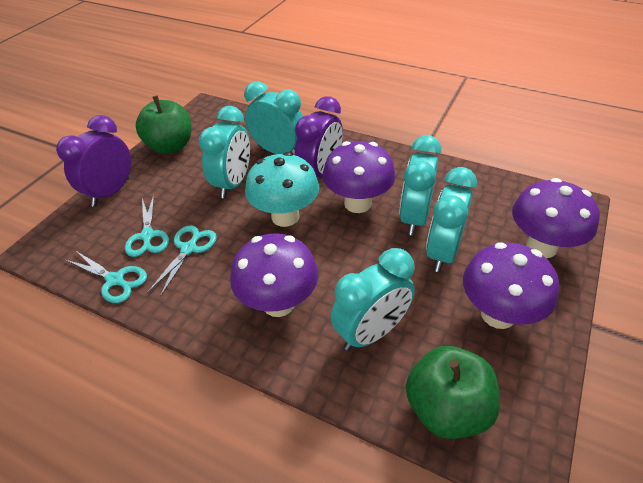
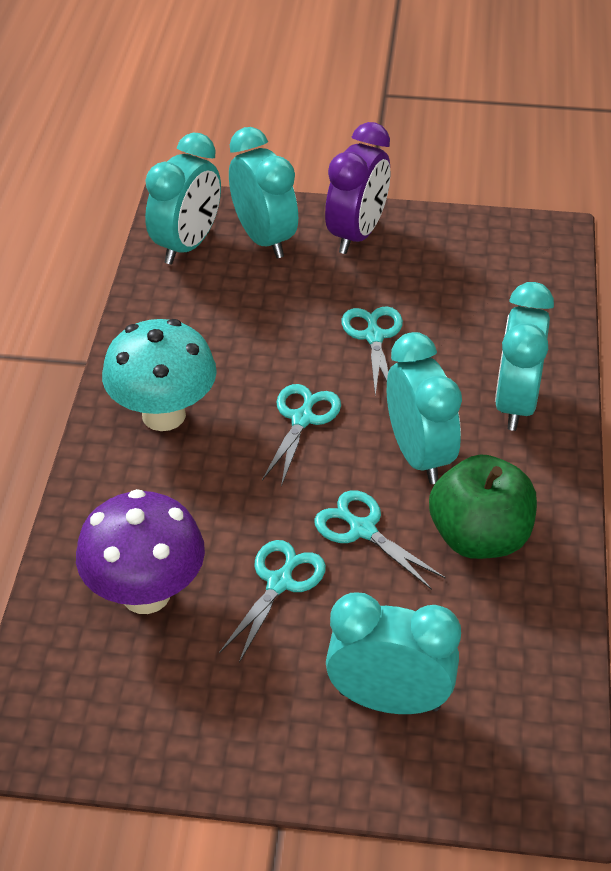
green apple: 2 -> 1
purple clock: 2 -> 1
purple mushroom: 4 -> 1
turquoise scissors: 3 -> 4

